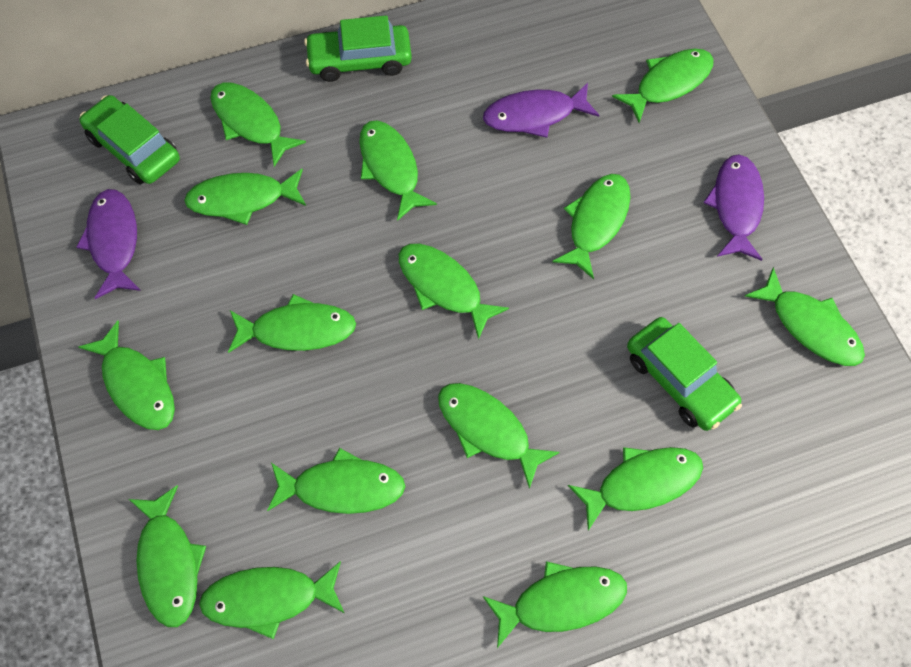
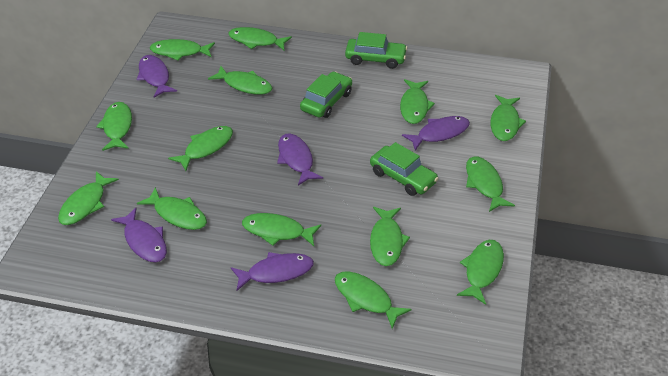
green fish: 15 -> 14
purple fish: 3 -> 5

